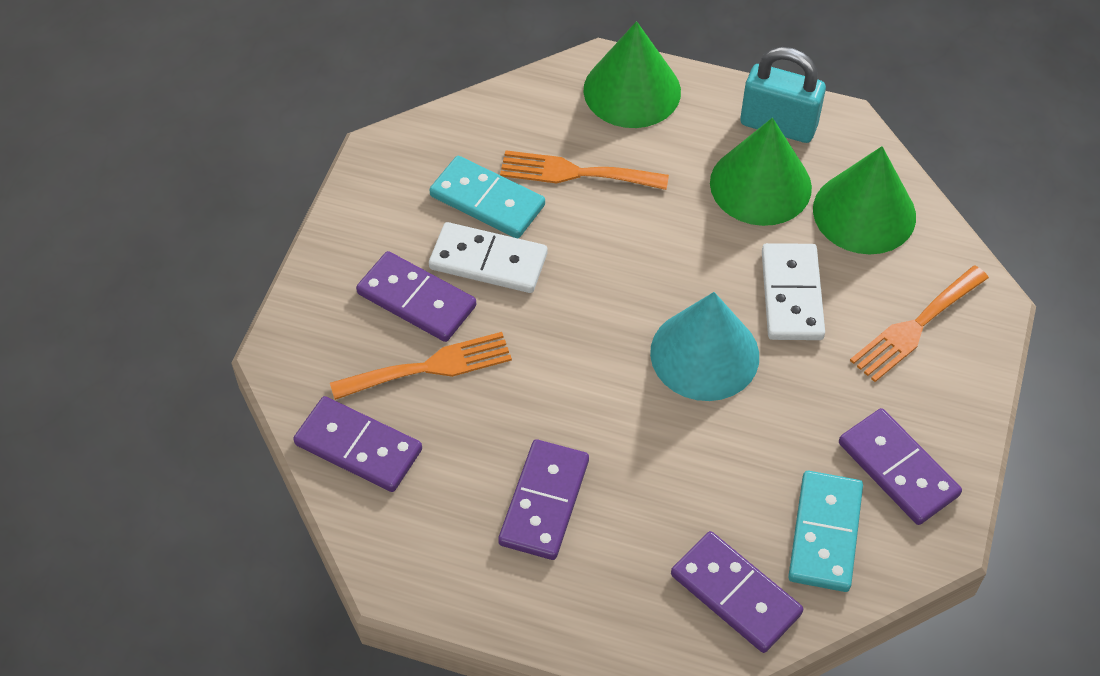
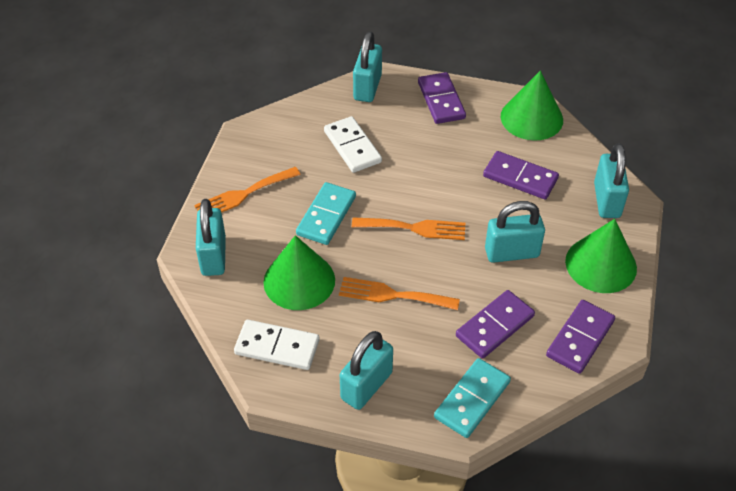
purple domino: 5 -> 4
turquoise cone: 1 -> 0
turquoise padlock: 1 -> 5

